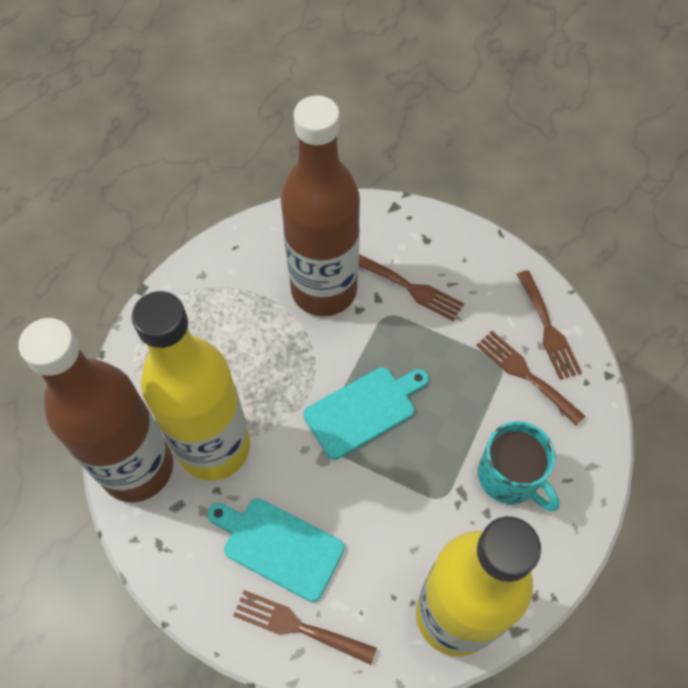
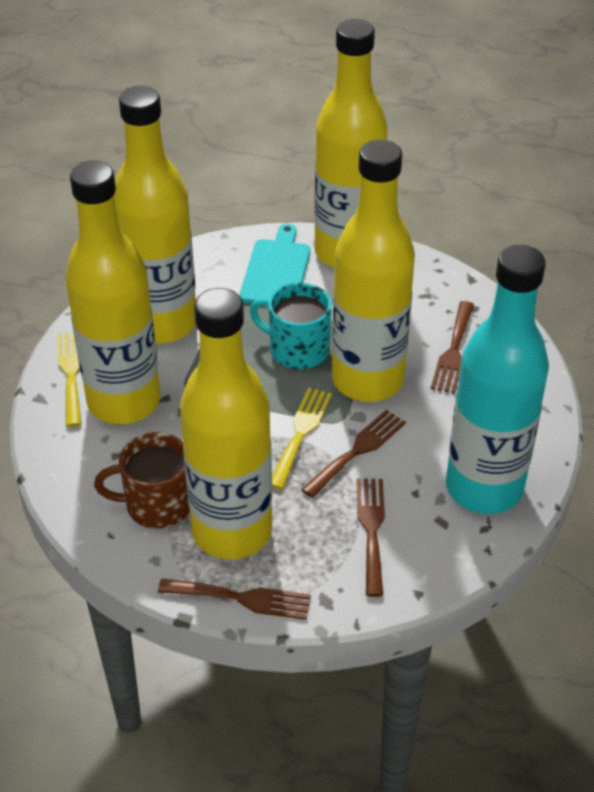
brown bottle: 2 -> 0
brown mug: 0 -> 1
turquoise bottle: 0 -> 1
turquoise cutting board: 2 -> 1
yellow bottle: 2 -> 5
yellow fork: 0 -> 2

